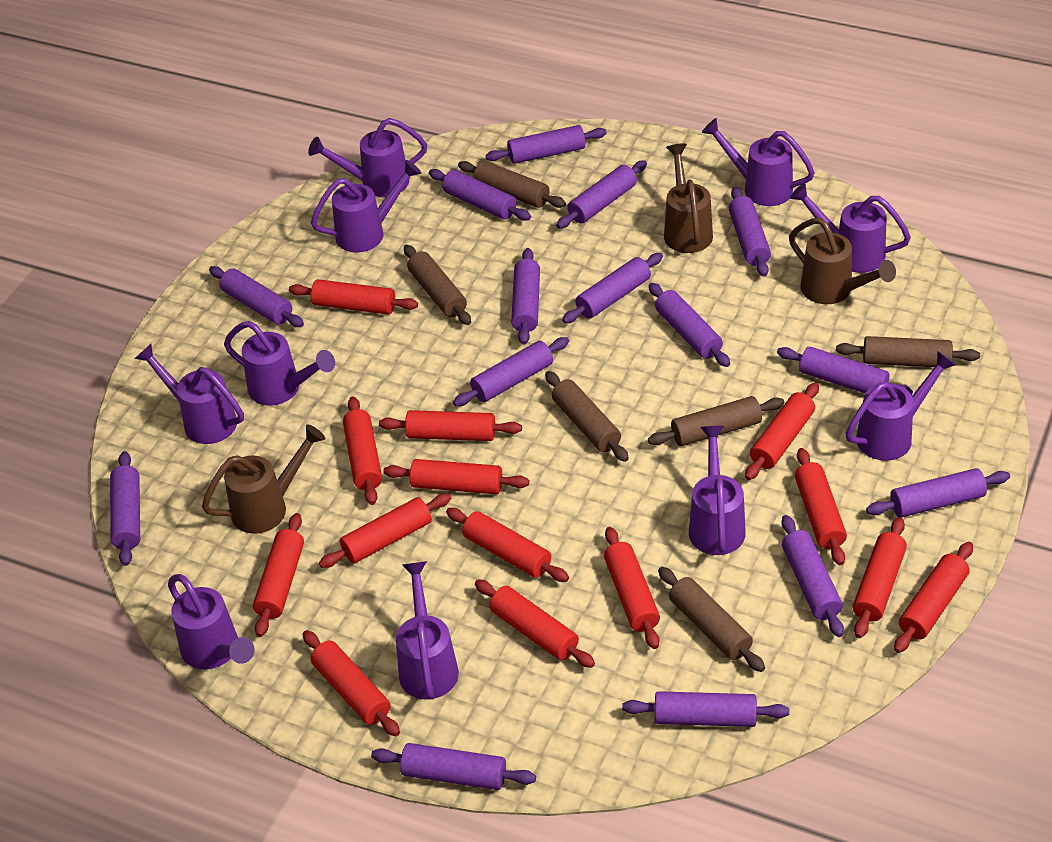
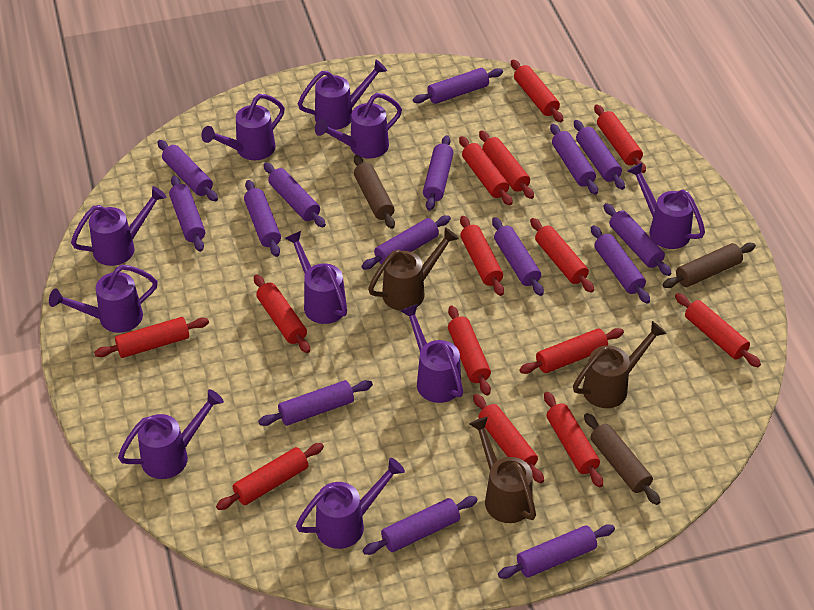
brown rolling pin: 6 -> 3

